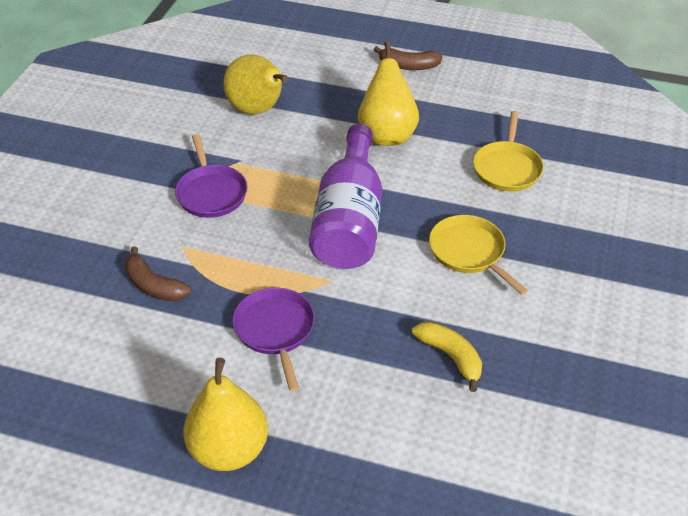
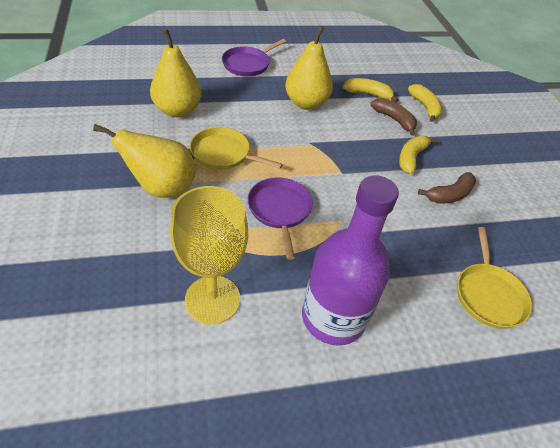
yellow banana: 1 -> 3
yellow goblet: 0 -> 1

